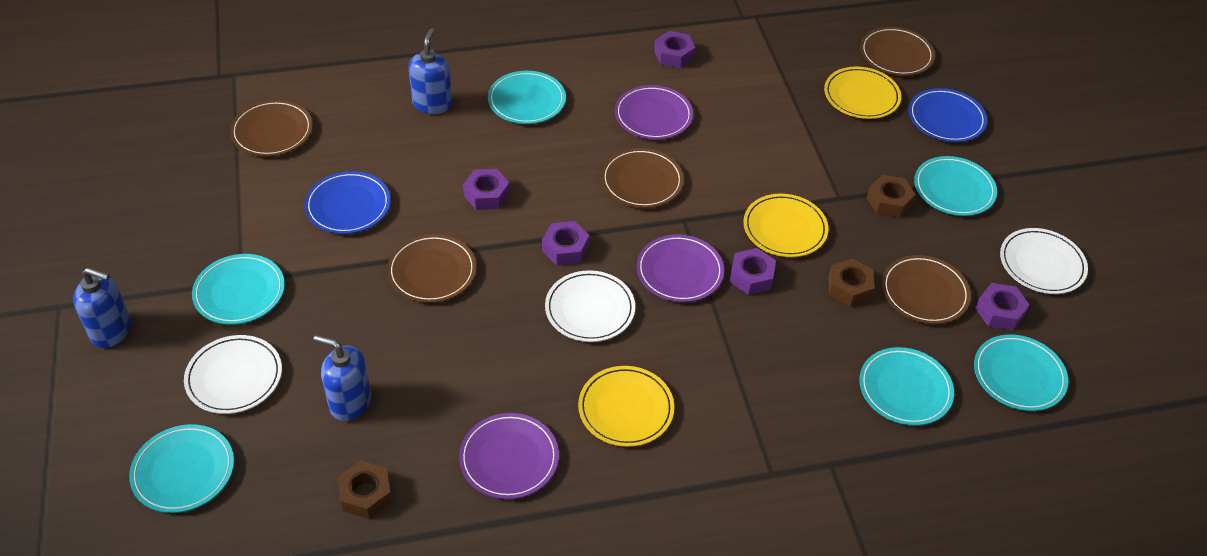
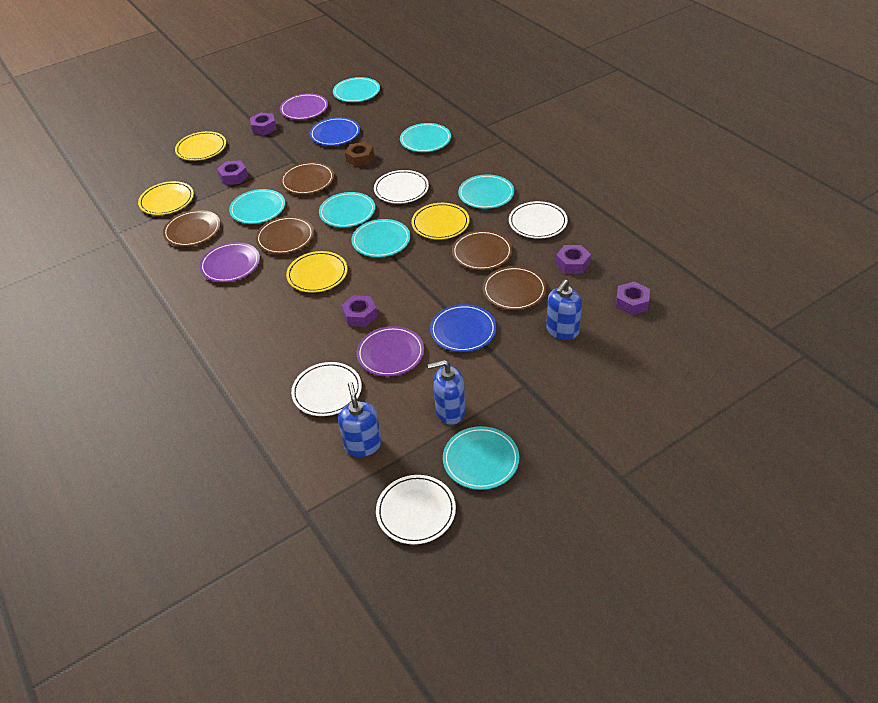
brown nut: 3 -> 1
turquoise plate: 6 -> 7
white plate: 3 -> 4
yellow plate: 3 -> 4

